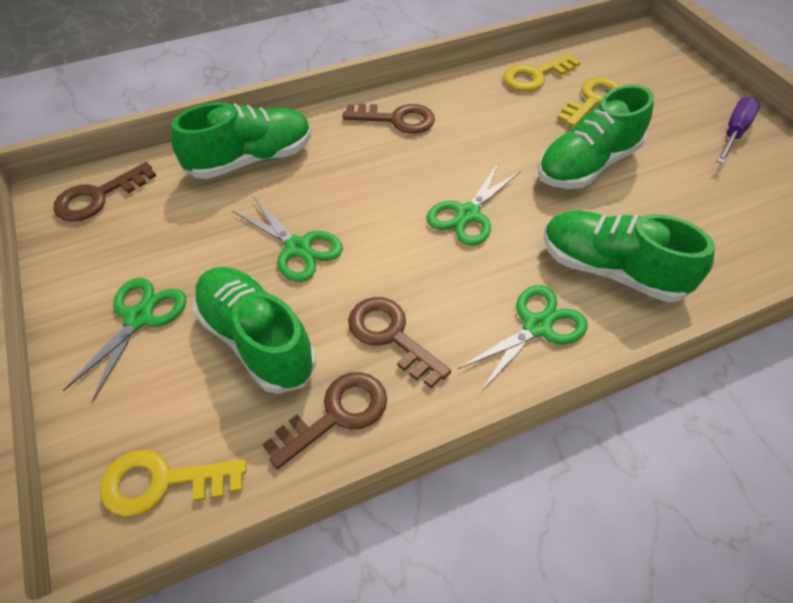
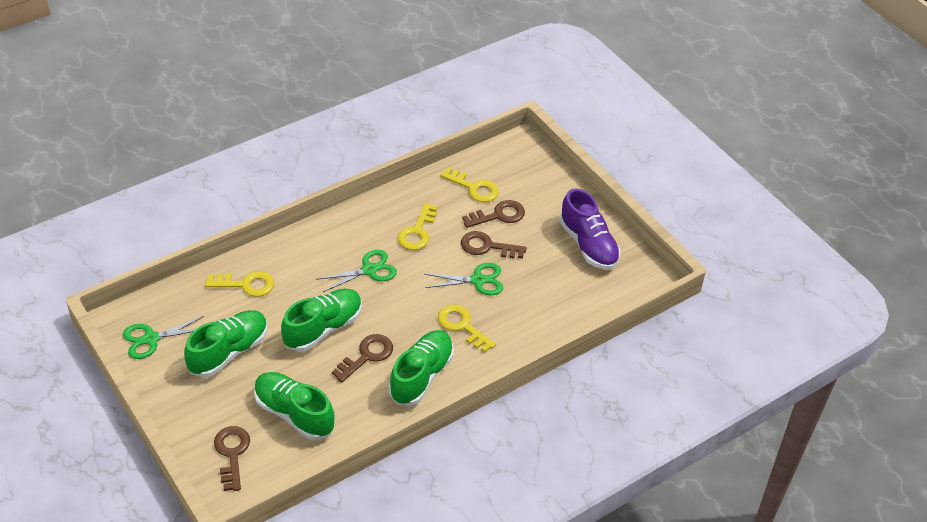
green scissors: 4 -> 3
purple screwdriver: 1 -> 0
purple shoe: 0 -> 1
yellow key: 3 -> 4

